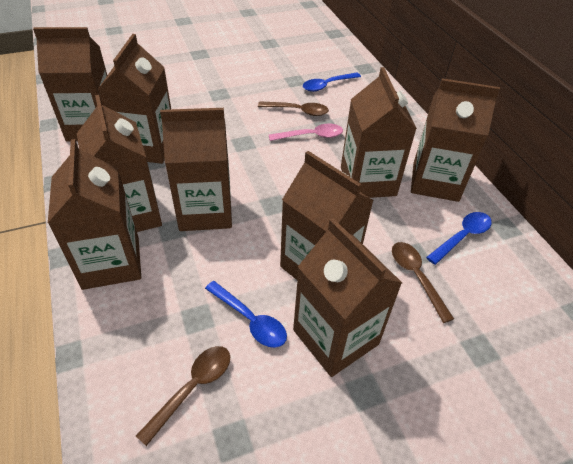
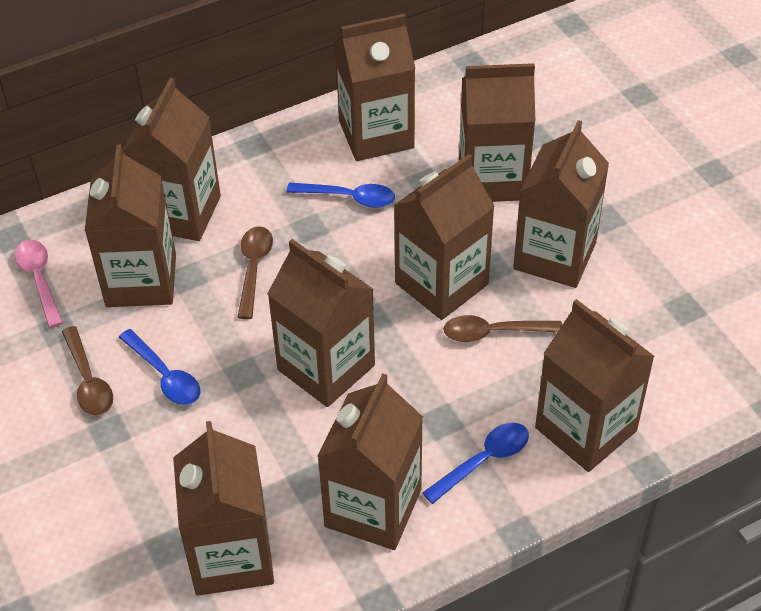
brown carton: 9 -> 10

